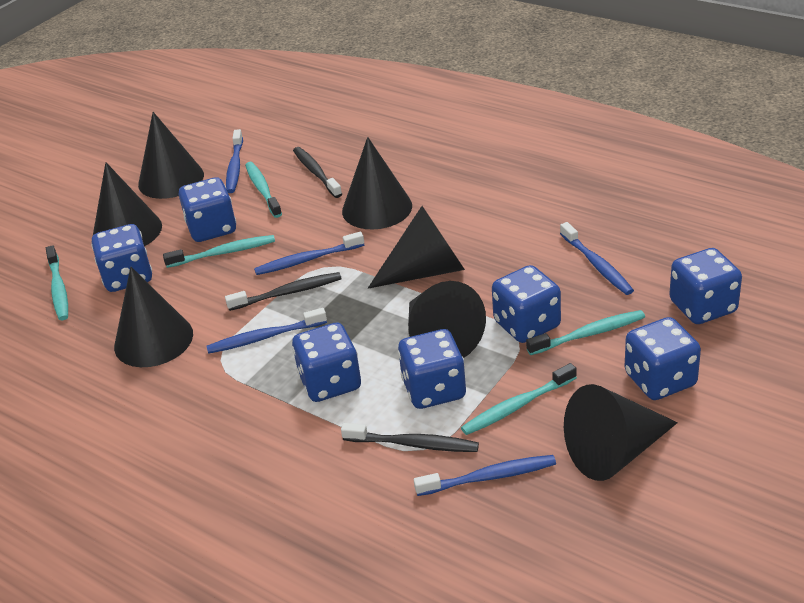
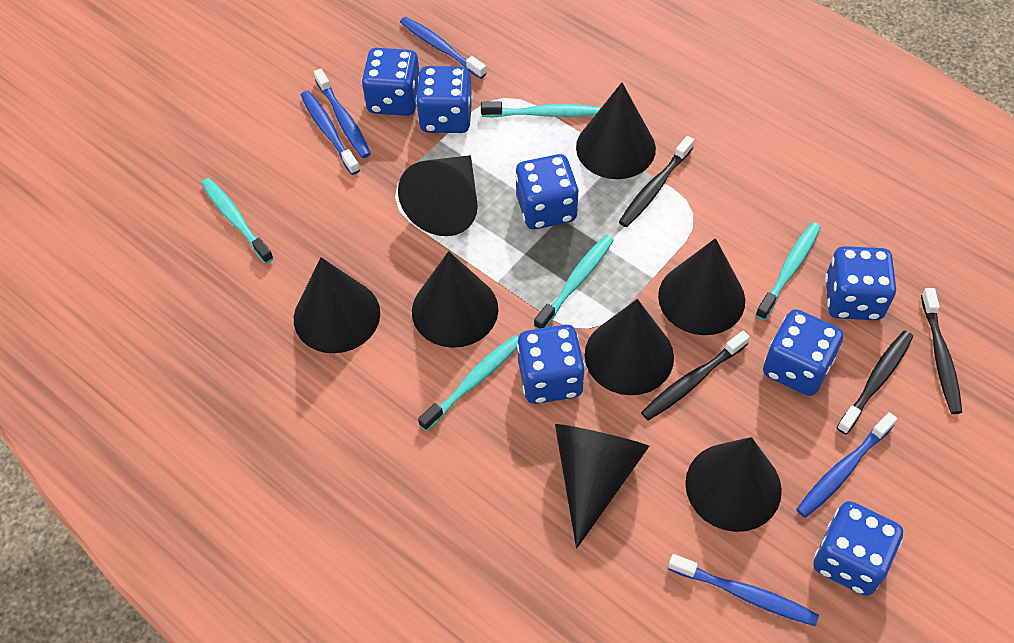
black cone: 7 -> 8
black toothbrush: 3 -> 4

